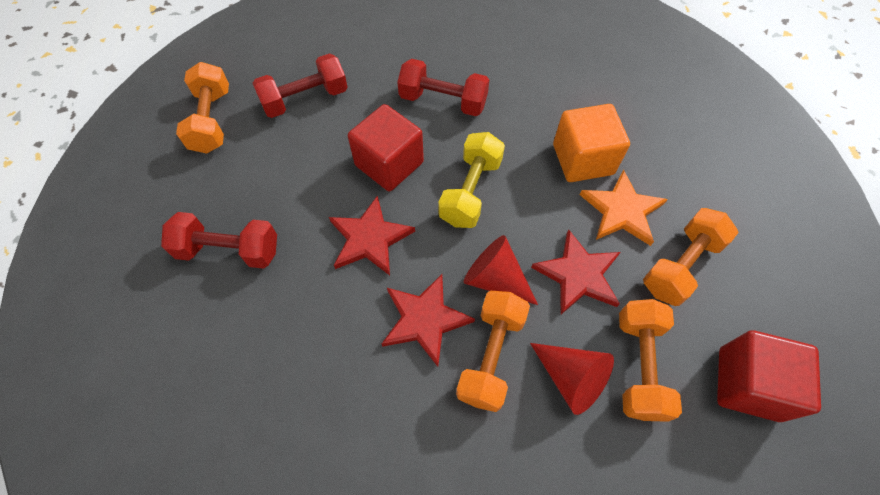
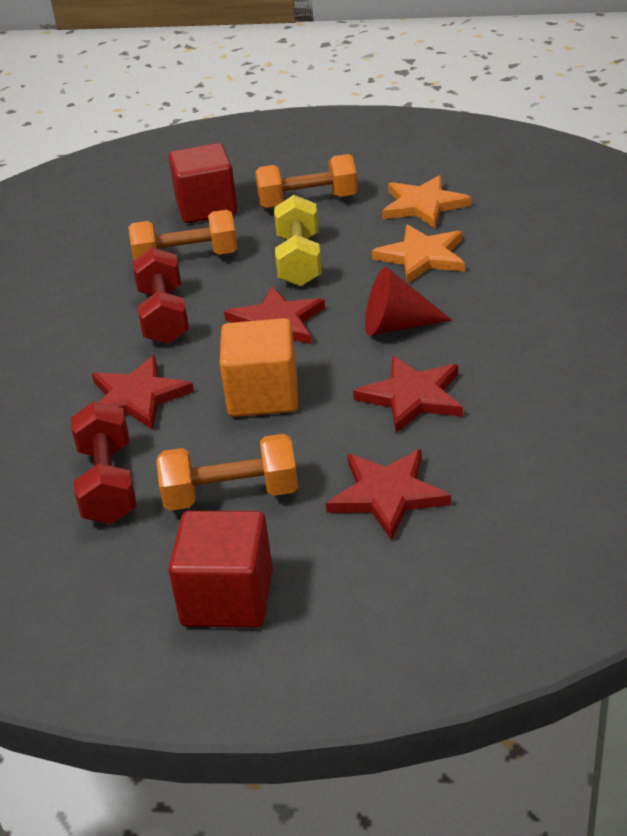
orange dumbbell: 4 -> 3
orange star: 1 -> 2
red cone: 2 -> 1
red dumbbell: 3 -> 2
red star: 3 -> 4

